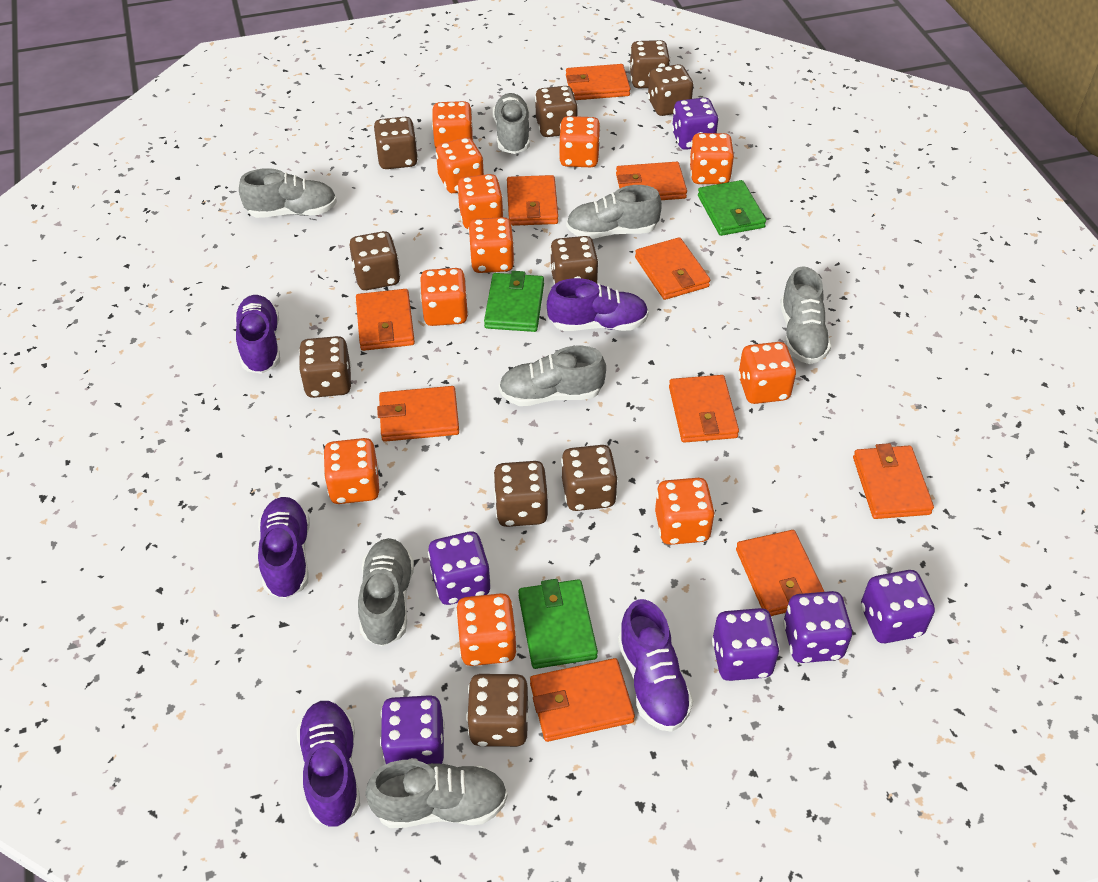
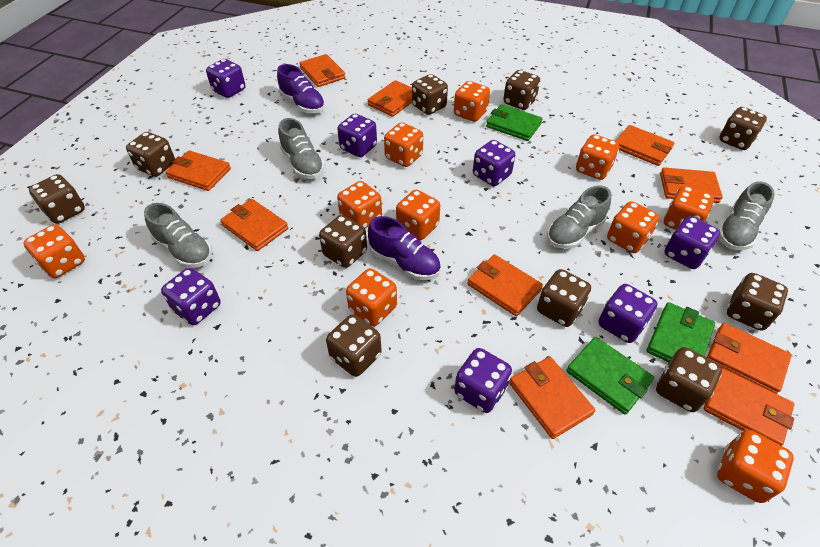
grey shoe: 7 -> 4
orange dice: 11 -> 10
purple dice: 6 -> 7
purple shoe: 5 -> 2

